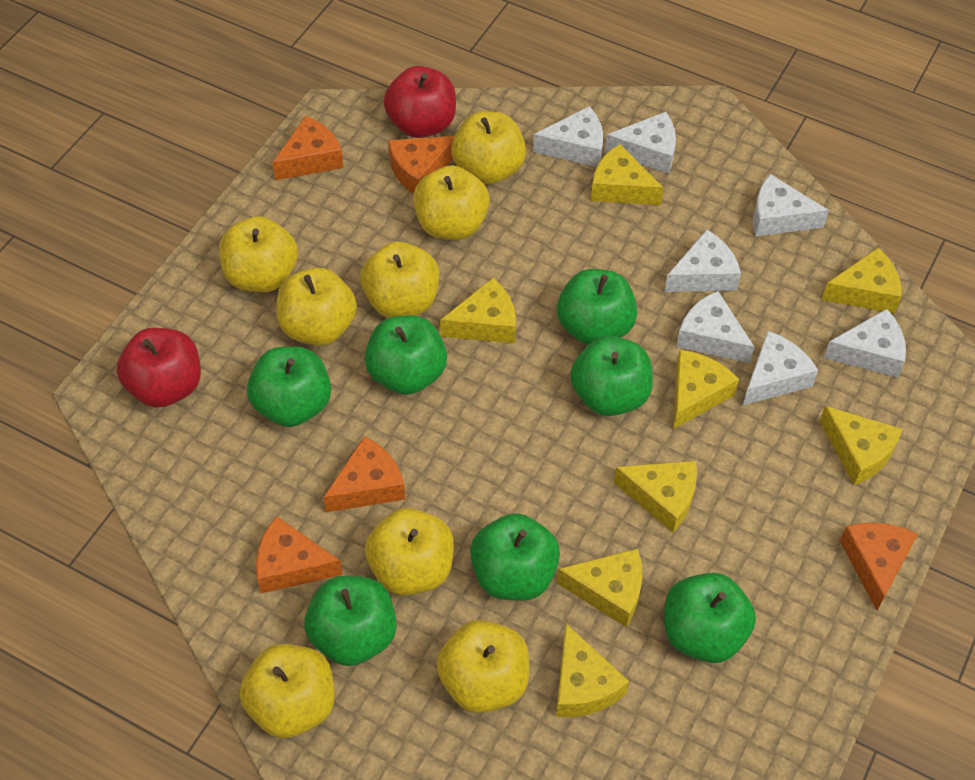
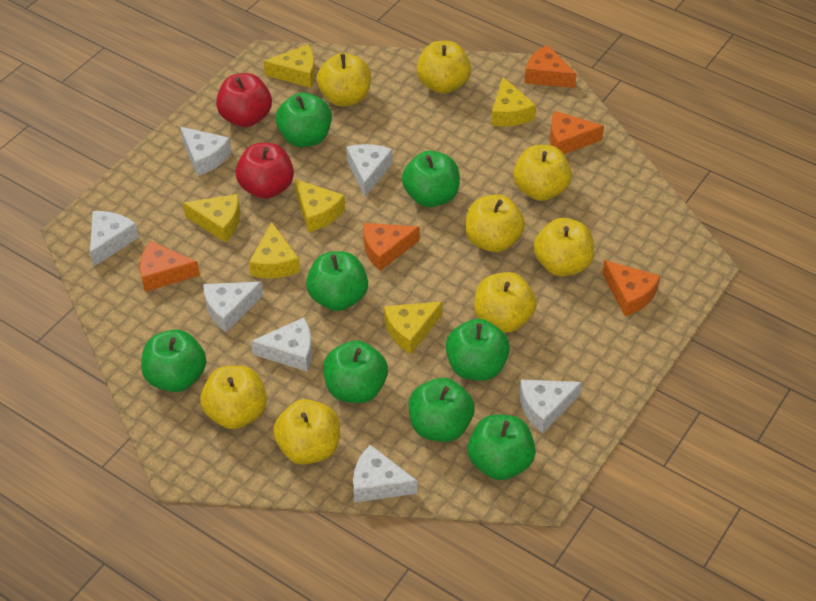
green apple: 7 -> 8
yellow cheese: 8 -> 6

